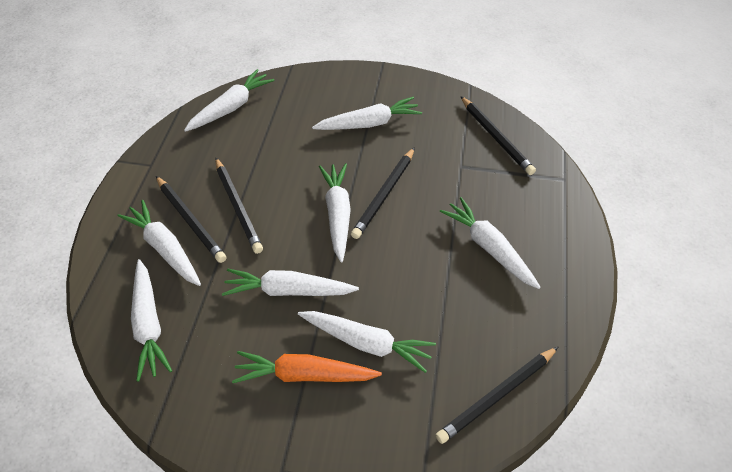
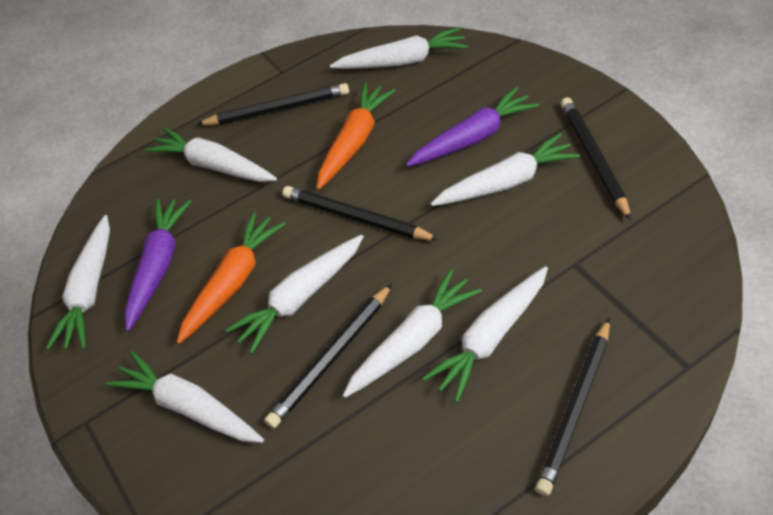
orange carrot: 1 -> 2
purple carrot: 0 -> 2

